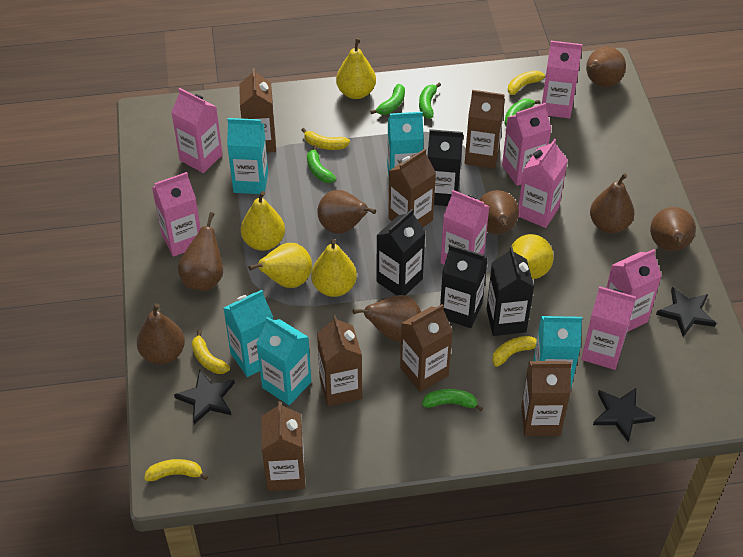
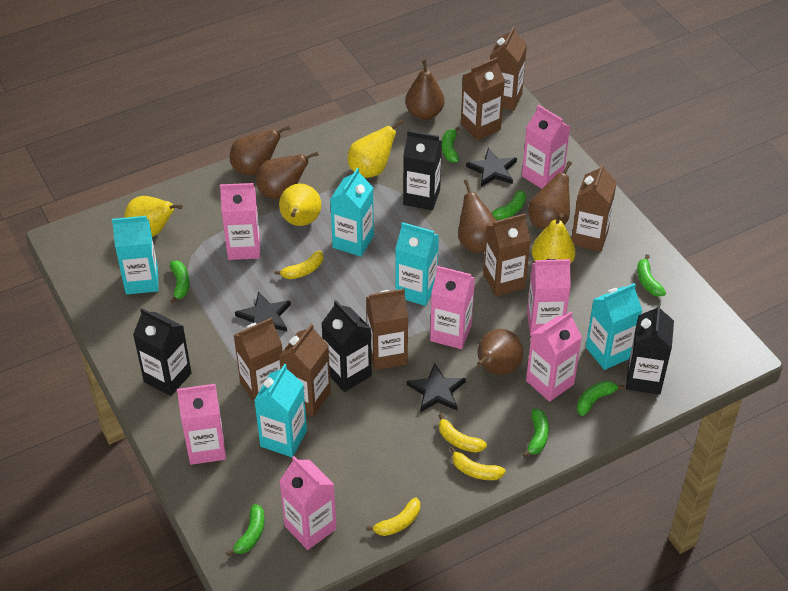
brown pear: 8 -> 6
green banana: 5 -> 7
pink carton: 8 -> 7
yellow banana: 5 -> 4
yellow pear: 5 -> 4

